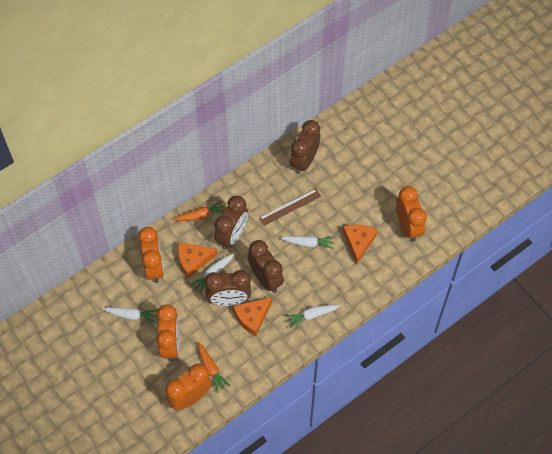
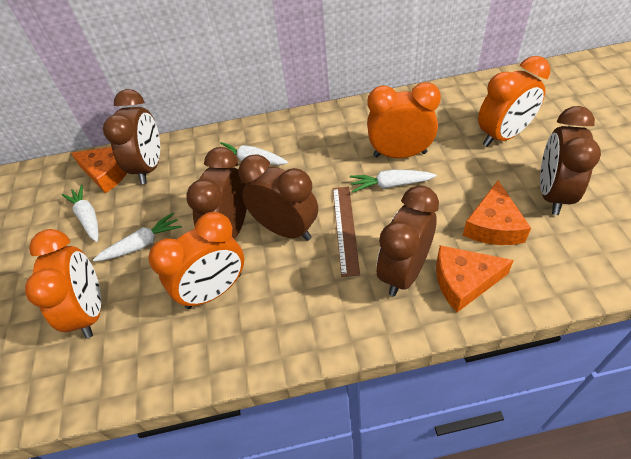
brown clock: 4 -> 5
orange carrot: 2 -> 0

